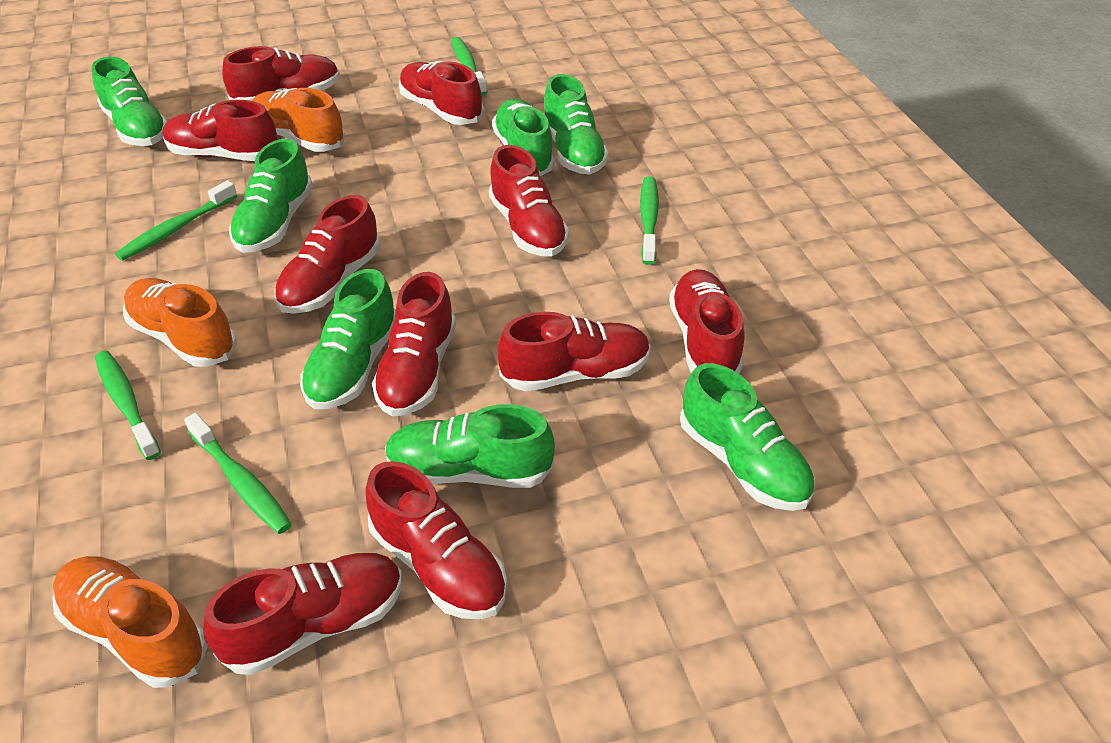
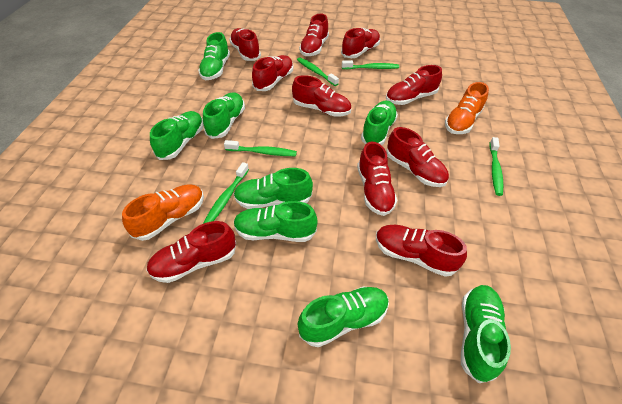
green shoe: 7 -> 8
orange shoe: 3 -> 2

